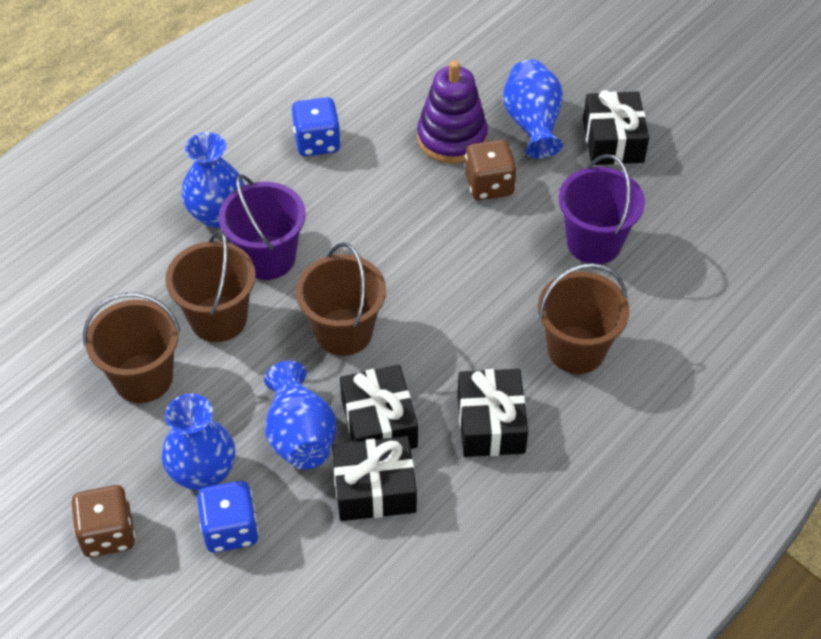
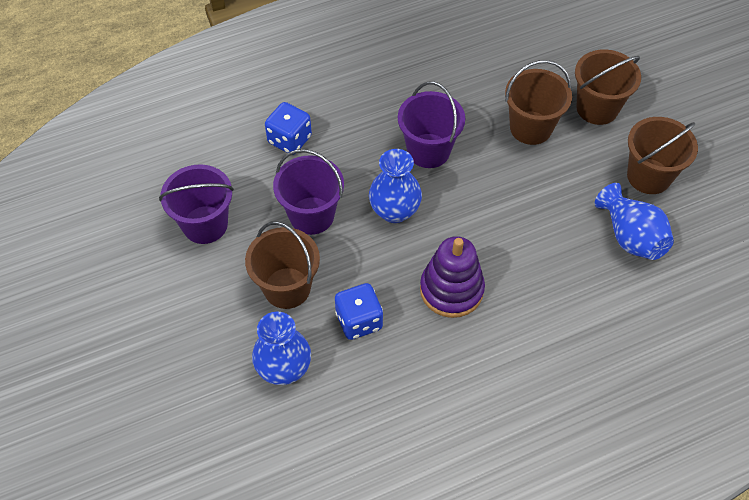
black gift: 4 -> 0
blue vase: 4 -> 3
brown dice: 2 -> 0
purple bucket: 2 -> 3

